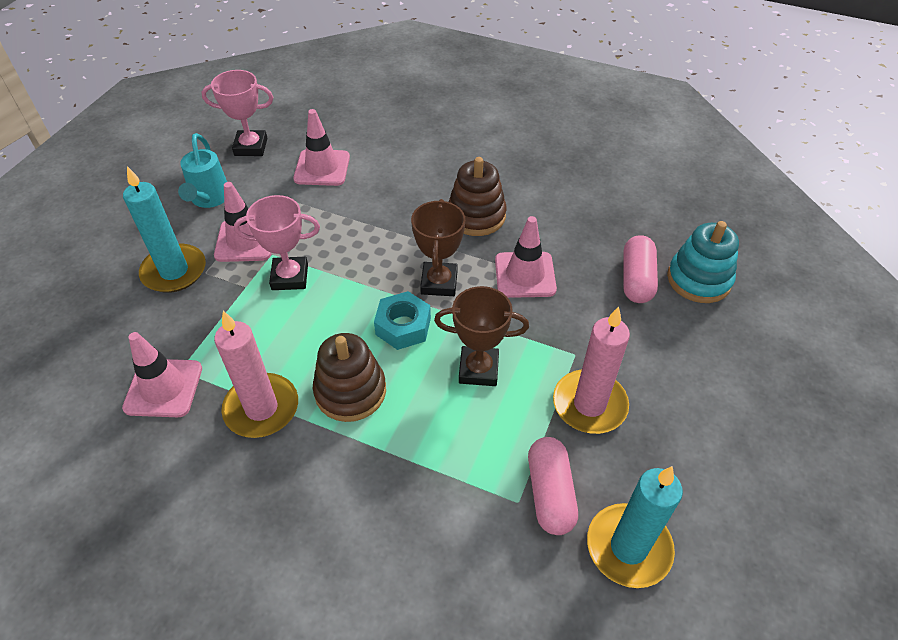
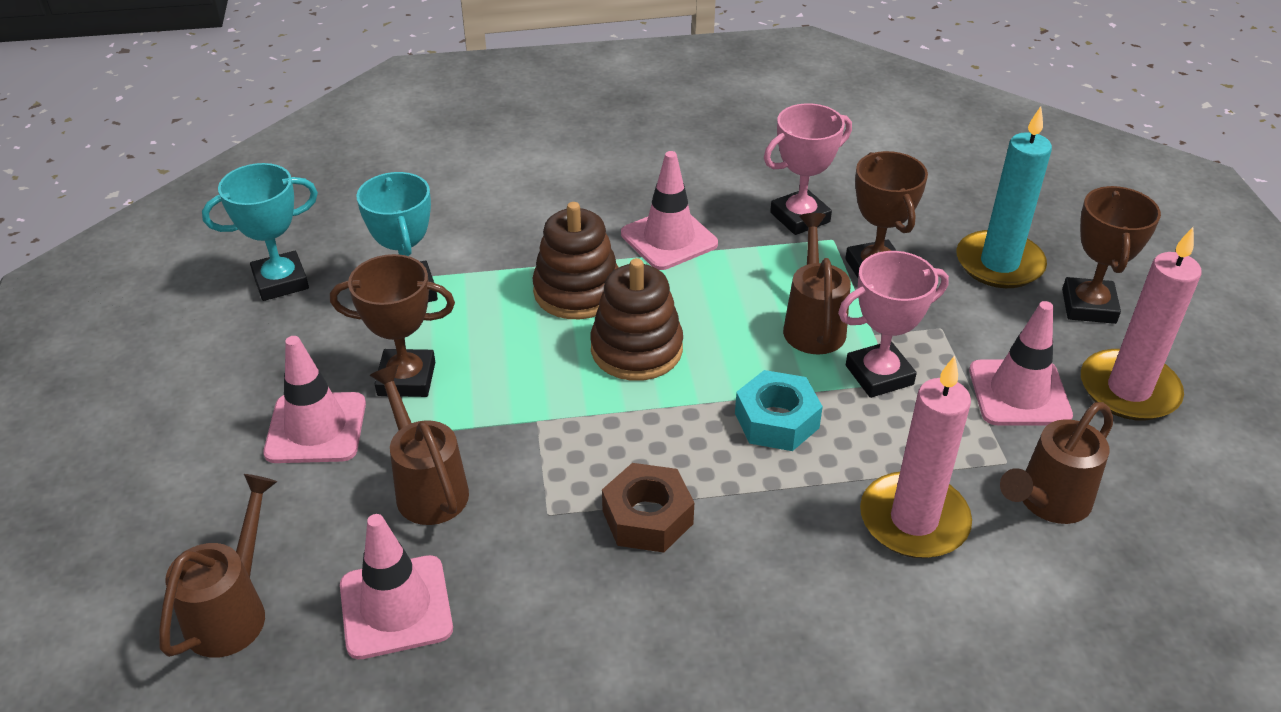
brown nut: 0 -> 1
brown trophy: 2 -> 3
brown watering can: 0 -> 4
pink capsule: 2 -> 0
turquoise candle: 2 -> 1
turquoise stacking toy: 1 -> 0
turquoise trophy: 0 -> 2
turquoise watering can: 1 -> 0

